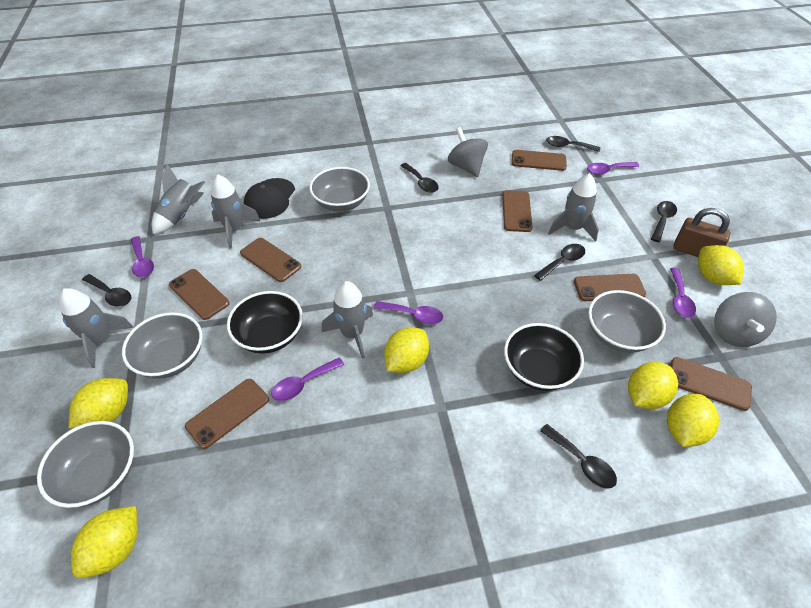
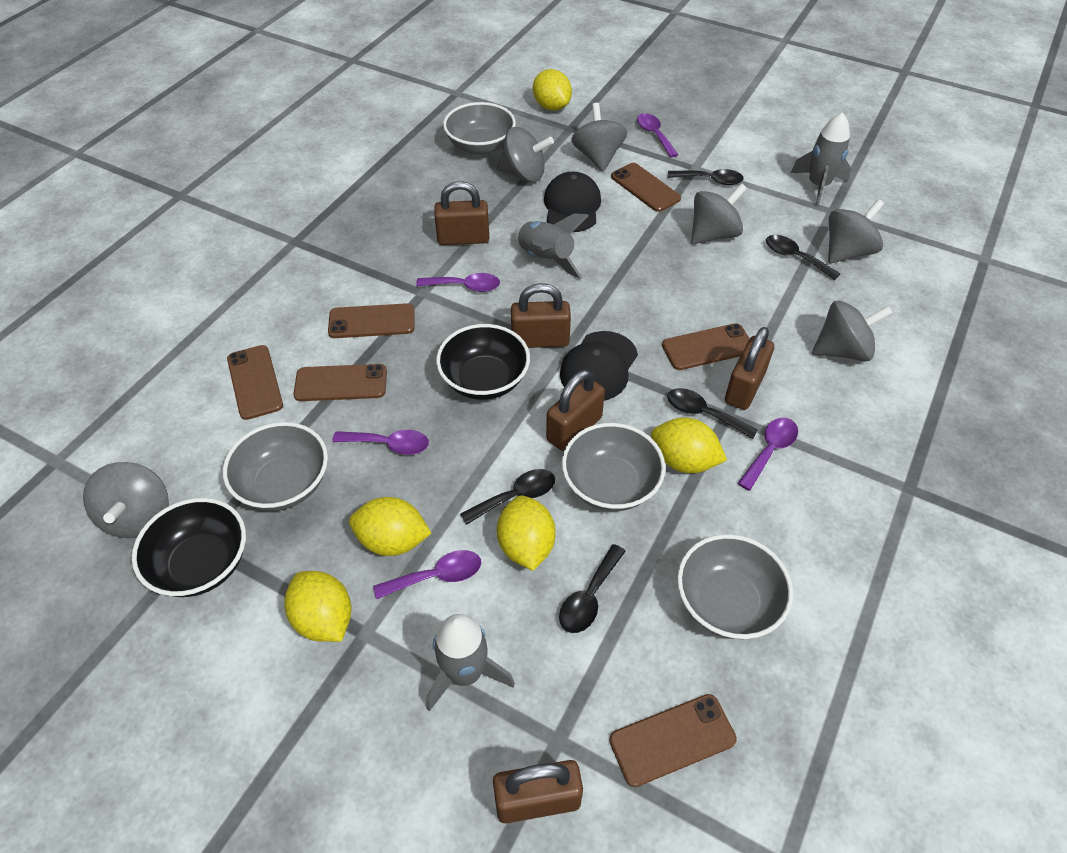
black cap: 1 -> 2
black spoon: 6 -> 5
brown padlock: 1 -> 5
brown phone: 7 -> 6
grey rocket: 5 -> 3
grey spinning top: 2 -> 6
yellow lemon: 6 -> 5

